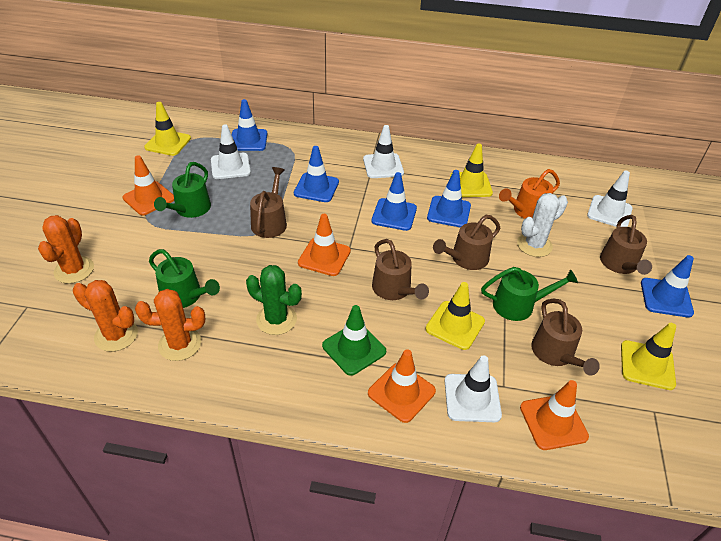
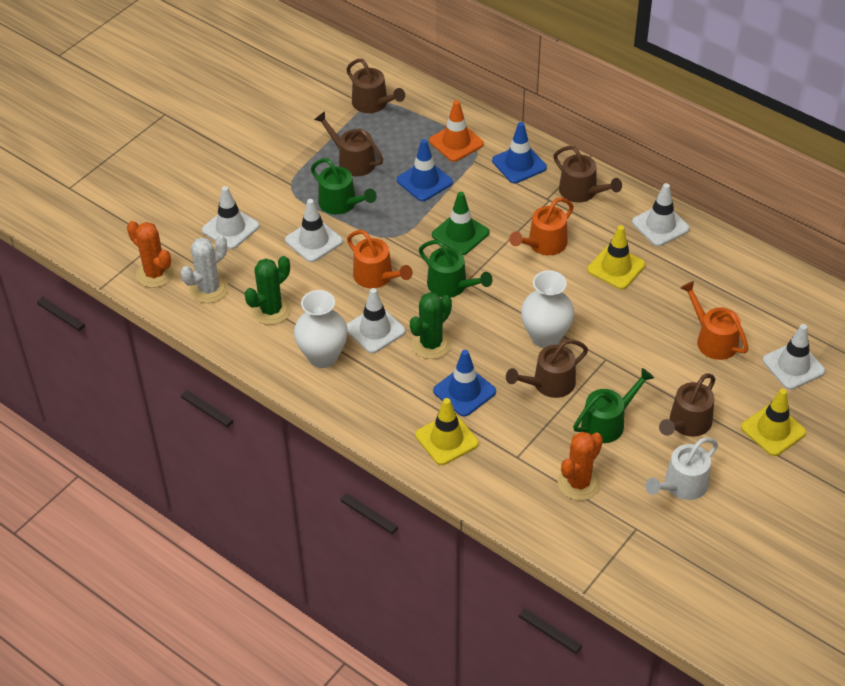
blue traffic cone: 5 -> 3
green cactus: 1 -> 2
orange cactus: 3 -> 2
orange traffic cone: 4 -> 1
orange watering can: 1 -> 3
white traffic cone: 4 -> 5
white vase: 0 -> 2
white watering can: 0 -> 1
yellow traffic cone: 4 -> 3

